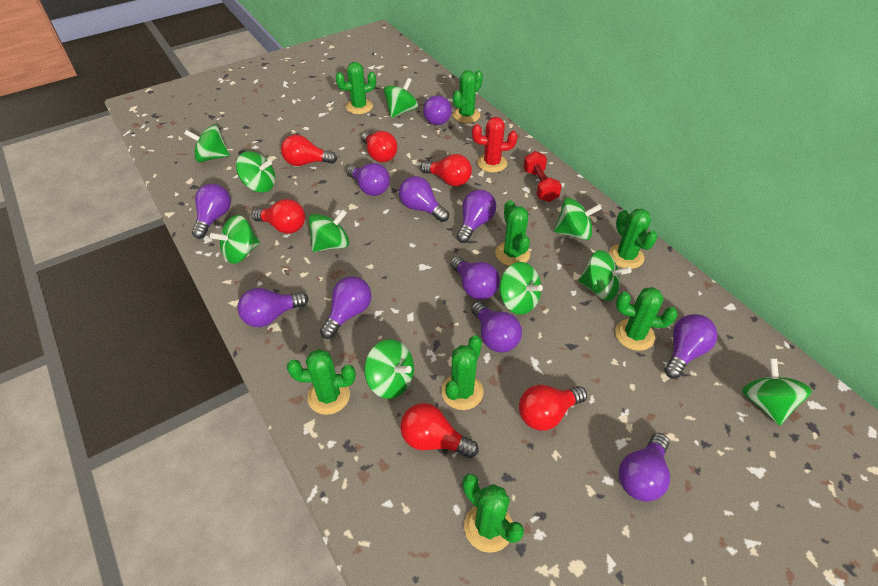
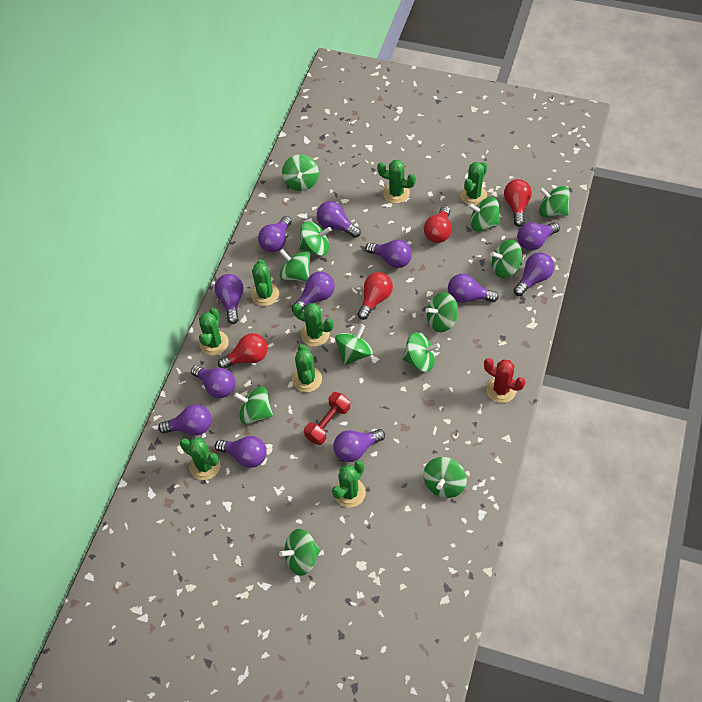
green spinning top: 10 -> 12
purple light bulb: 11 -> 12
red light bulb: 6 -> 4

